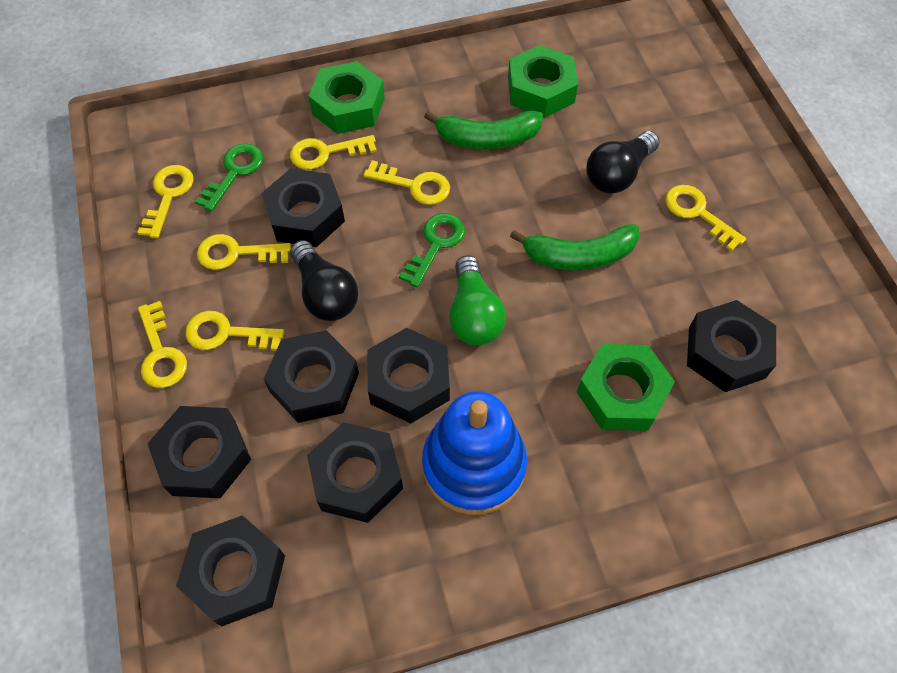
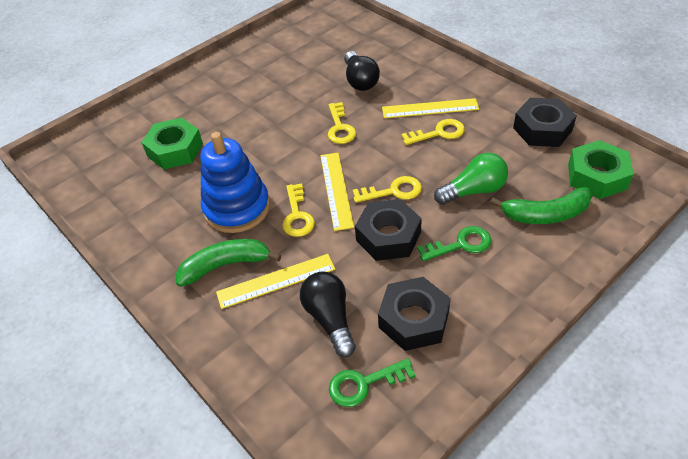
black nut: 7 -> 3
green nut: 3 -> 2
yellow key: 7 -> 4
yellow ruler: 0 -> 3

